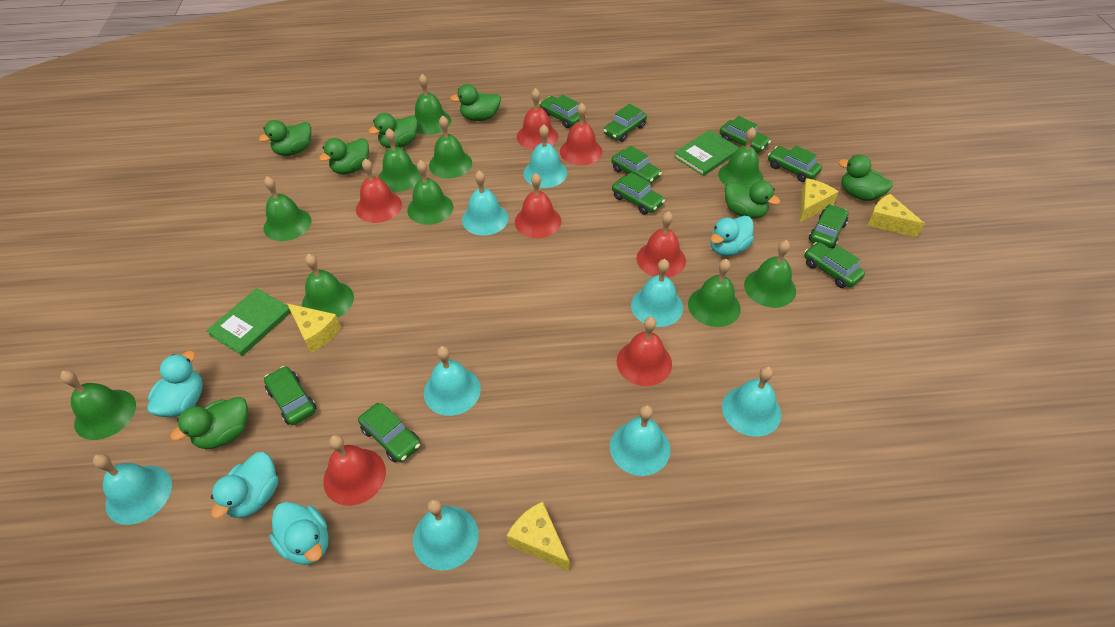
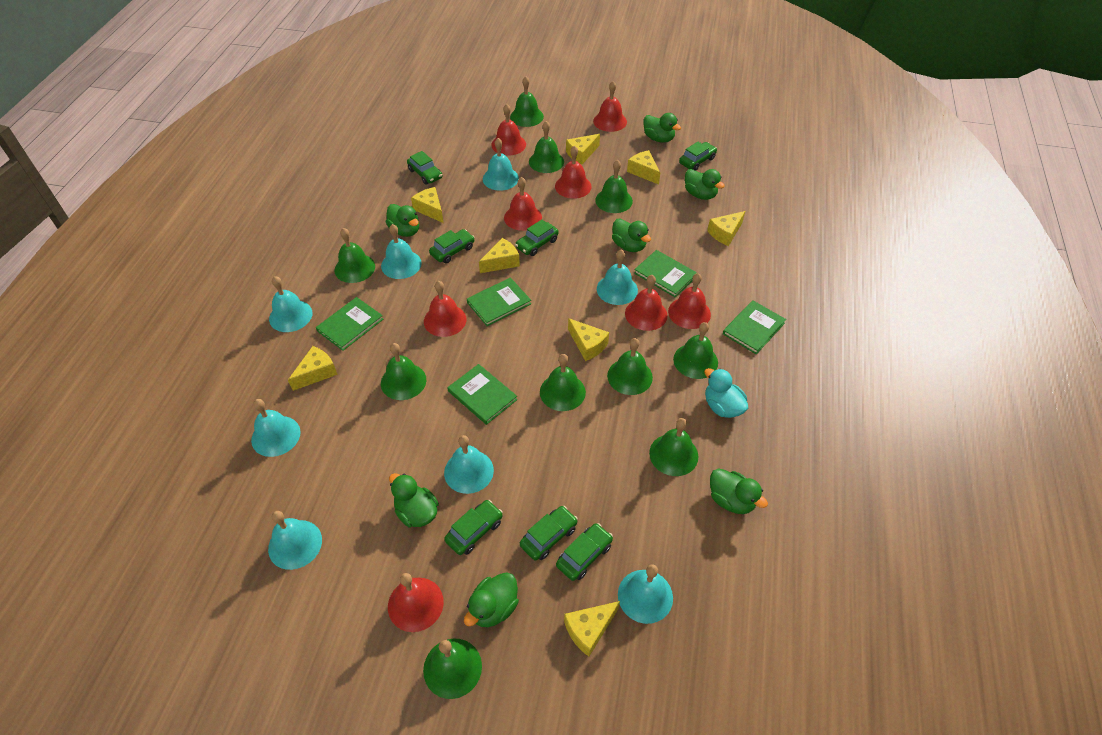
green book: 2 -> 5
green car: 10 -> 7
red bell: 7 -> 8
turquoise duck: 4 -> 1
yellow cheese: 4 -> 8

